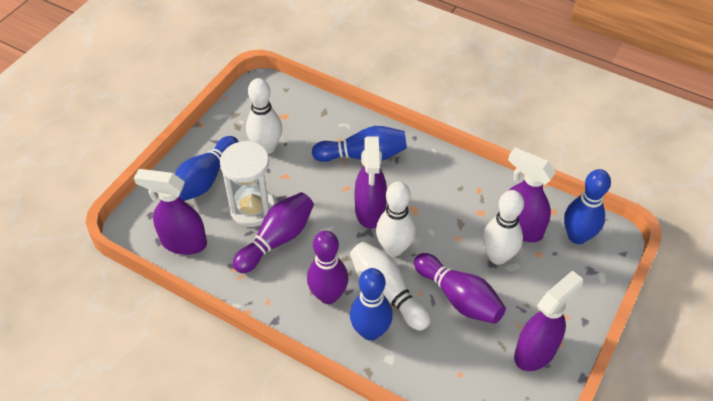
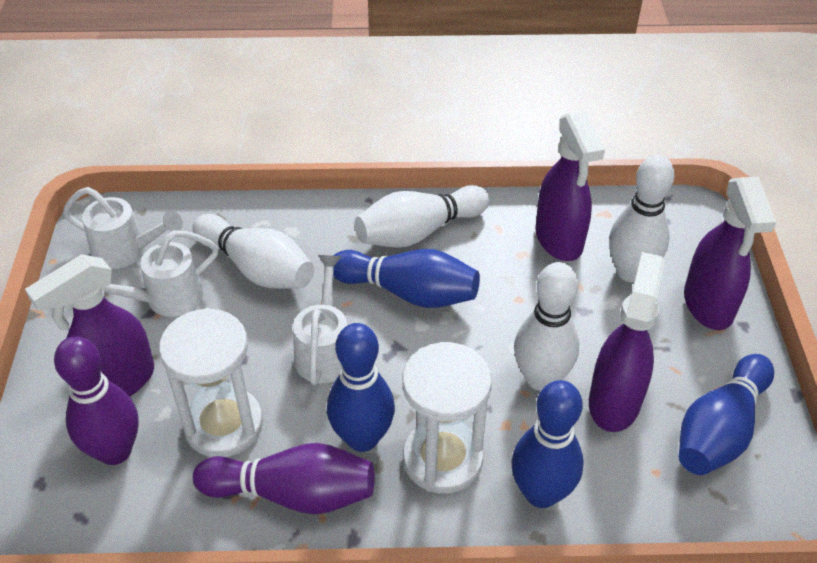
purple bowling pin: 3 -> 2
white hourglass: 1 -> 2
white watering can: 0 -> 3

